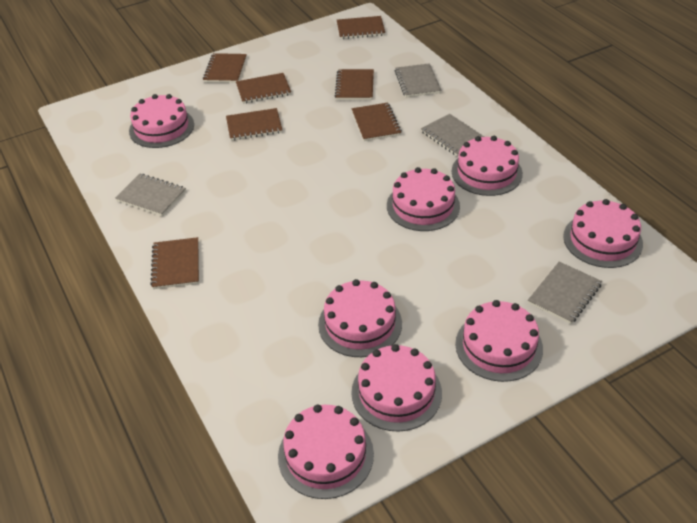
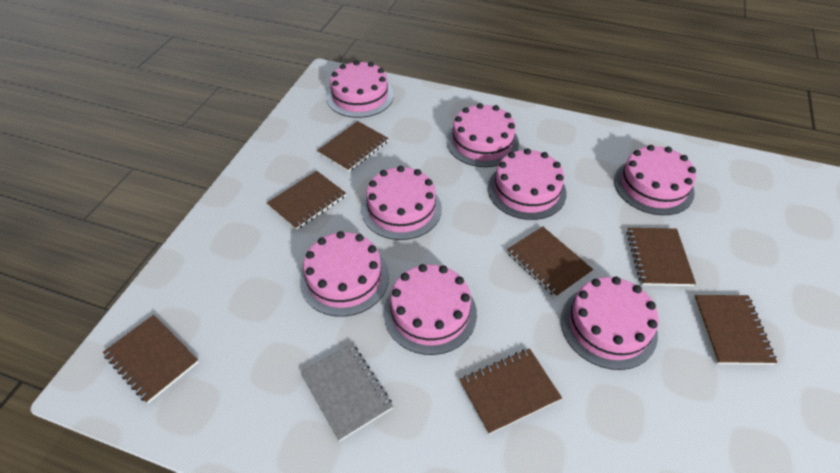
grey notebook: 4 -> 1

